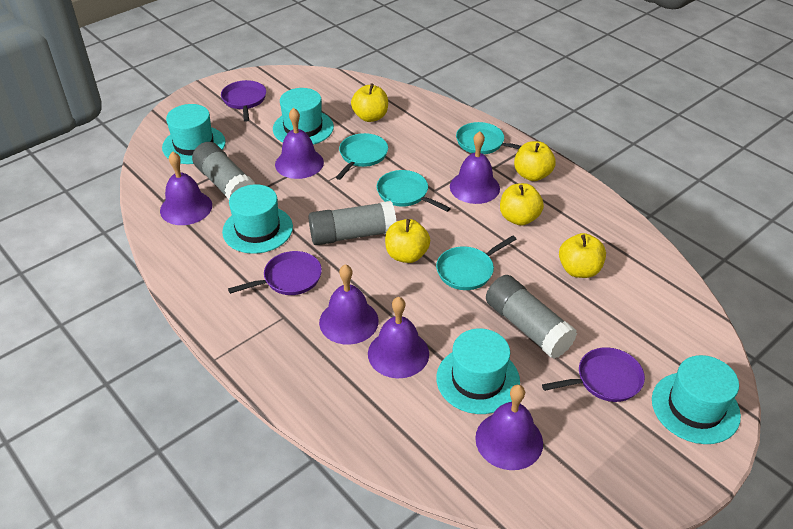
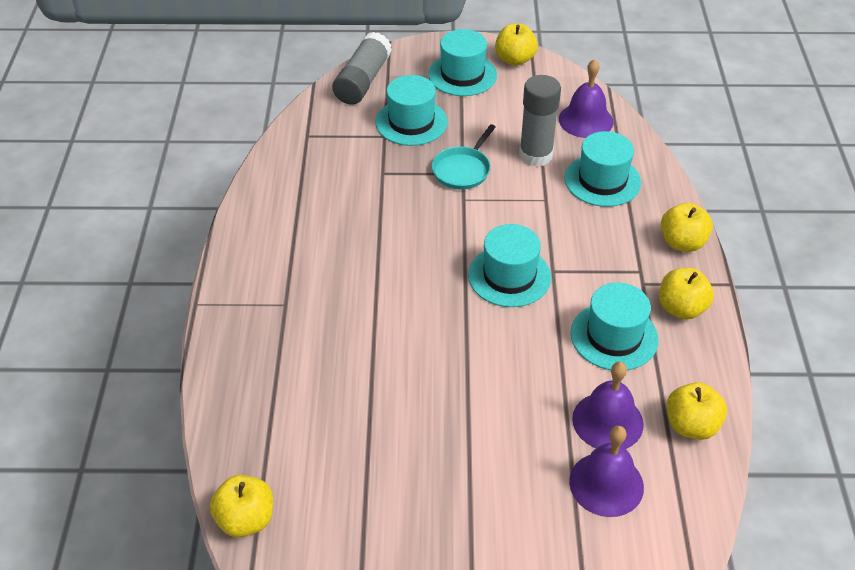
grey glue stick: 3 -> 2
purple bell: 6 -> 3
purple pan: 3 -> 0
turquoise pan: 4 -> 1

